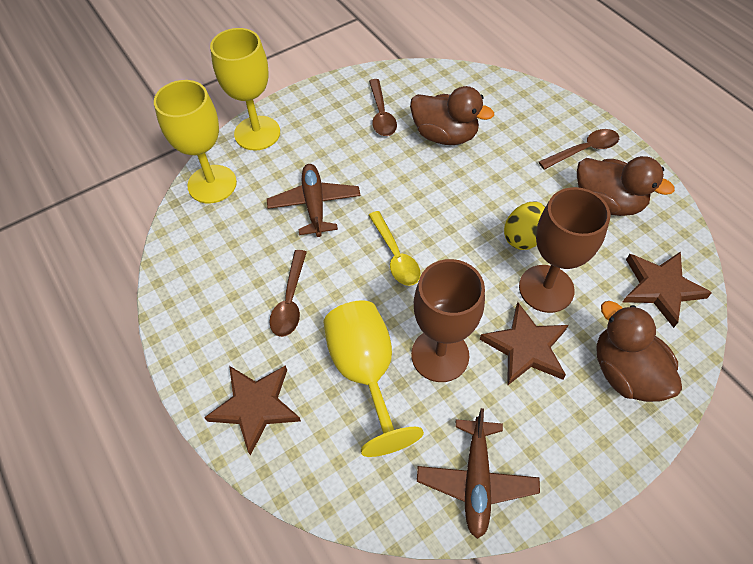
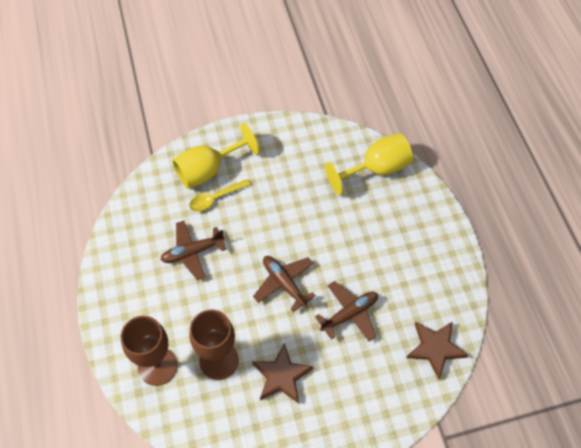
brown duck: 3 -> 0
brown plane: 2 -> 3
brown spoon: 3 -> 0
brown star: 3 -> 2
yellow egg: 1 -> 0
yellow goblet: 3 -> 2

